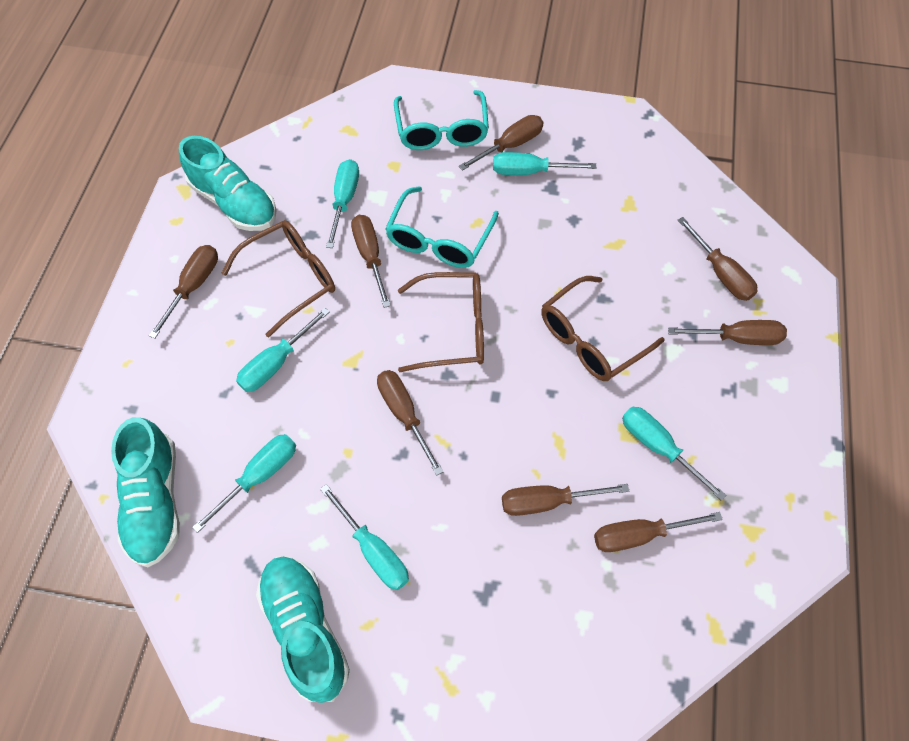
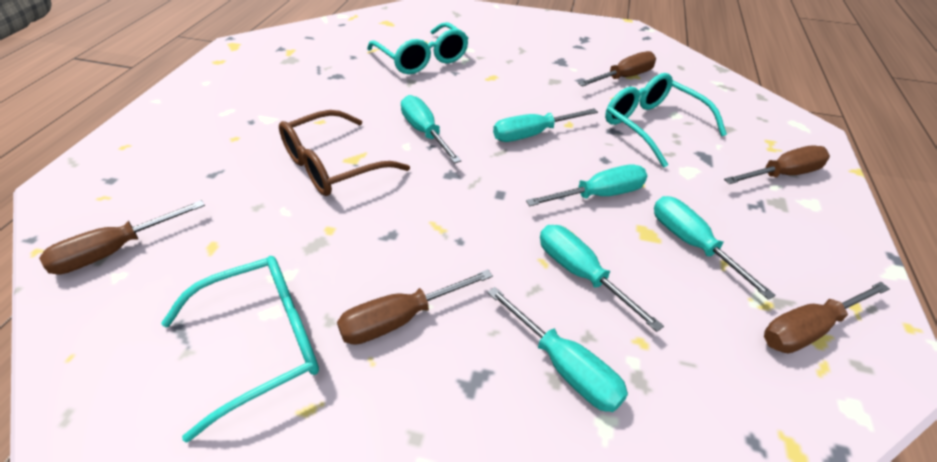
brown glasses: 3 -> 1
brown screwdriver: 8 -> 5
turquoise glasses: 2 -> 3
turquoise shoe: 3 -> 0

